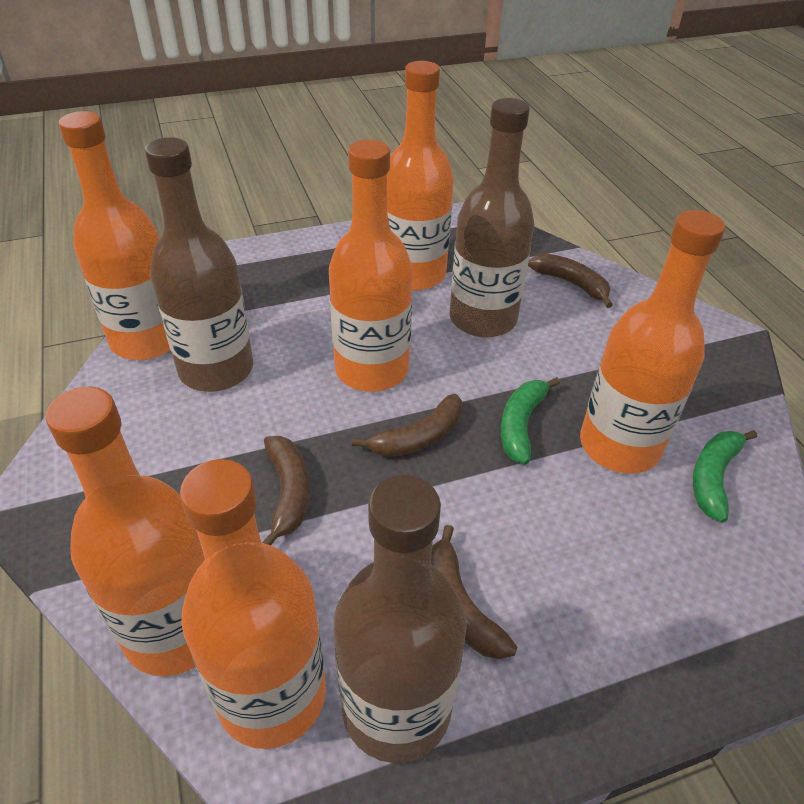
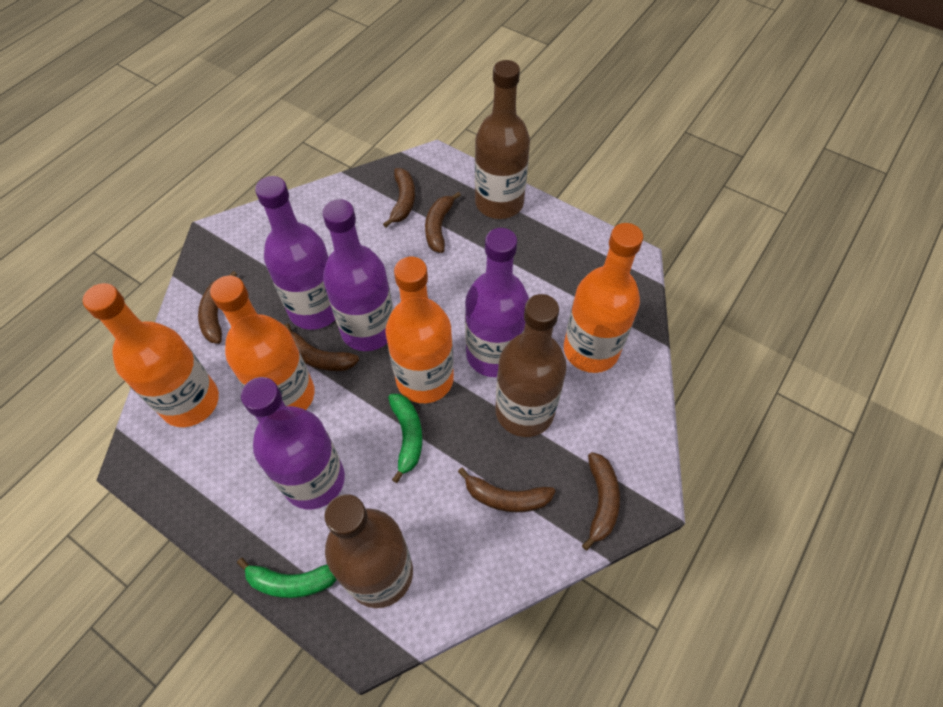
brown banana: 4 -> 6
orange bottle: 6 -> 4
purple bottle: 0 -> 4

